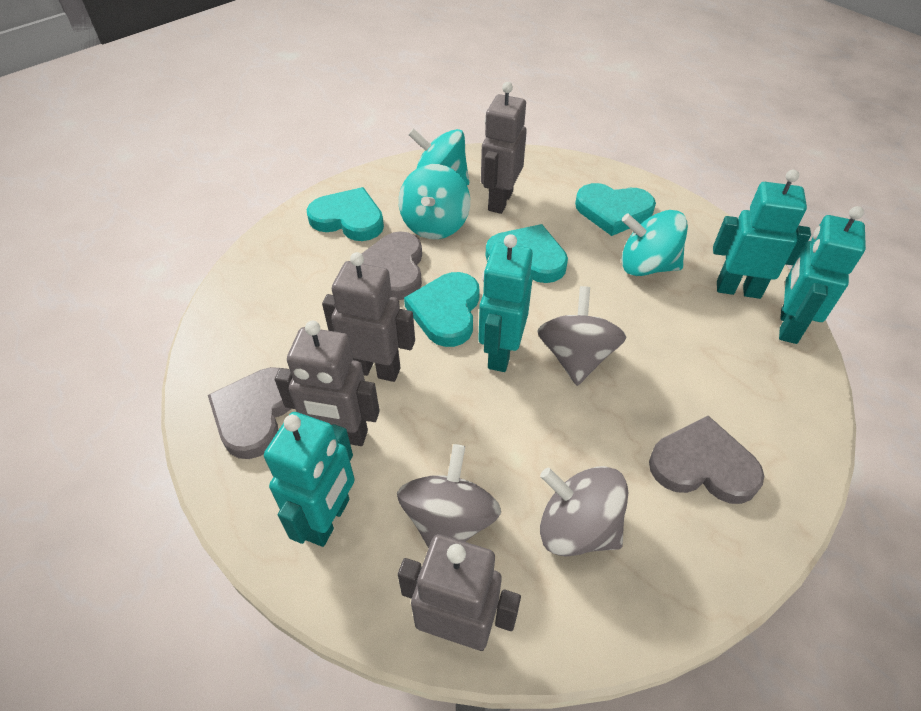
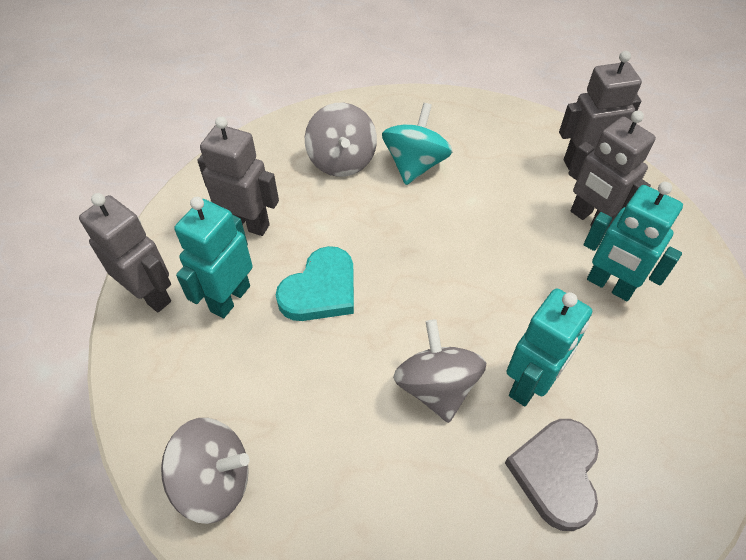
grey heart: 3 -> 1
turquoise heart: 4 -> 1
turquoise robot: 4 -> 3
turquoise spinning top: 3 -> 1

